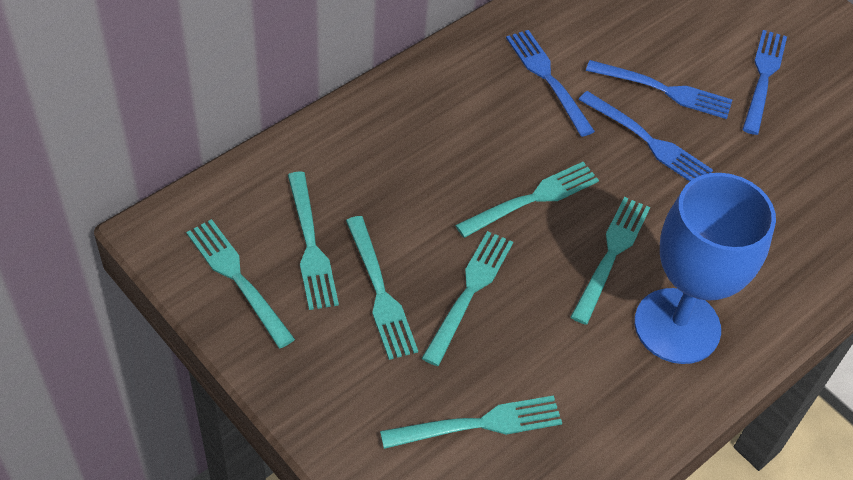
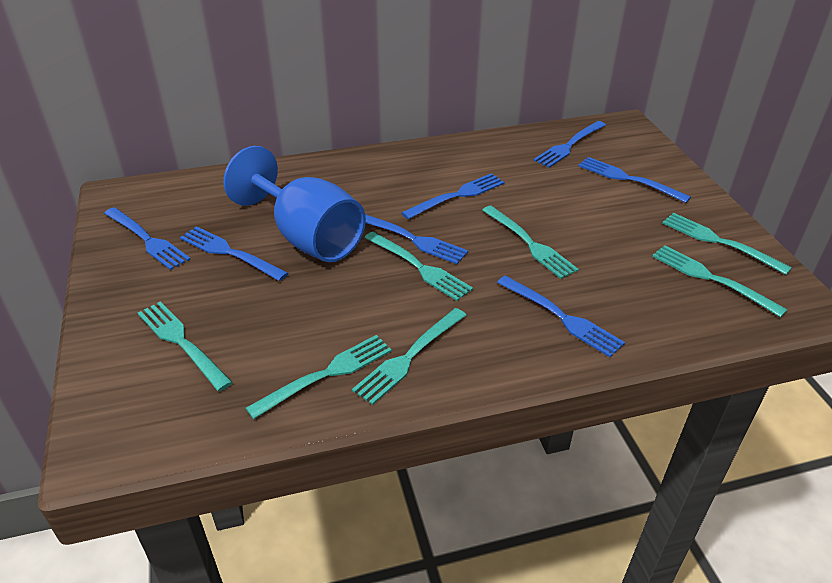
blue fork: 4 -> 7

